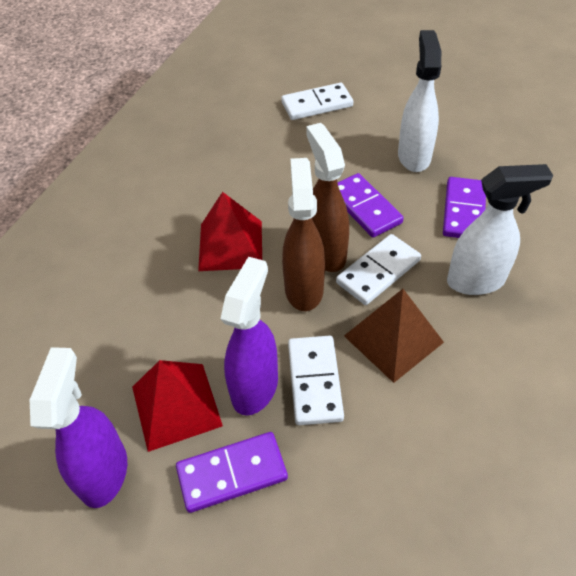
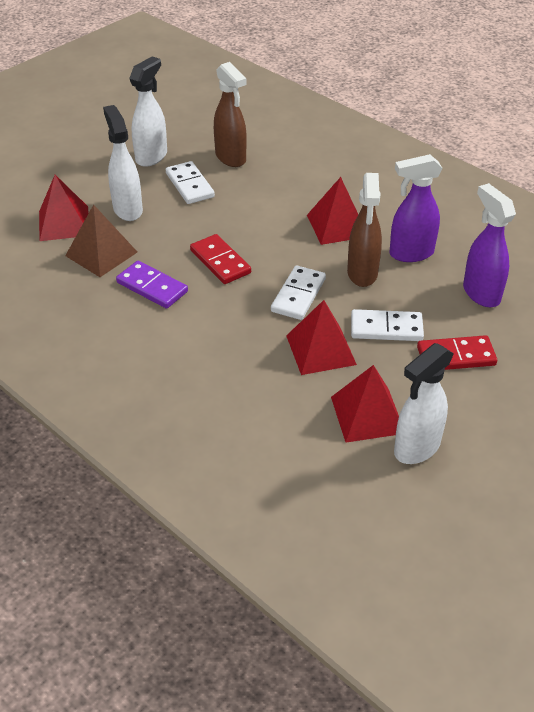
purple domino: 3 -> 1
red domino: 0 -> 2
red pyramid: 2 -> 4
white spray bottle: 2 -> 3

